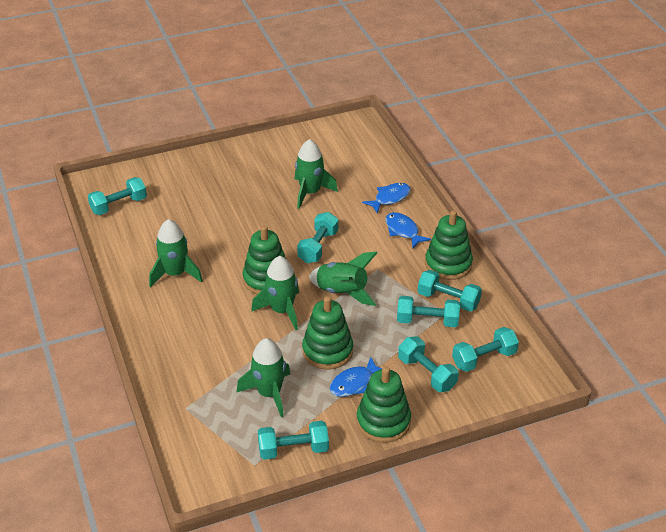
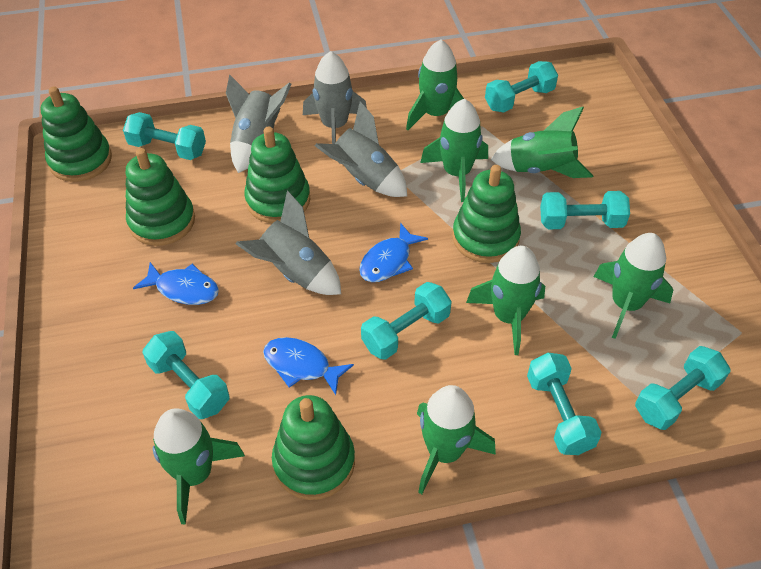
green rocket: 5 -> 7
green stacking toy: 4 -> 5
grey rocket: 0 -> 4

